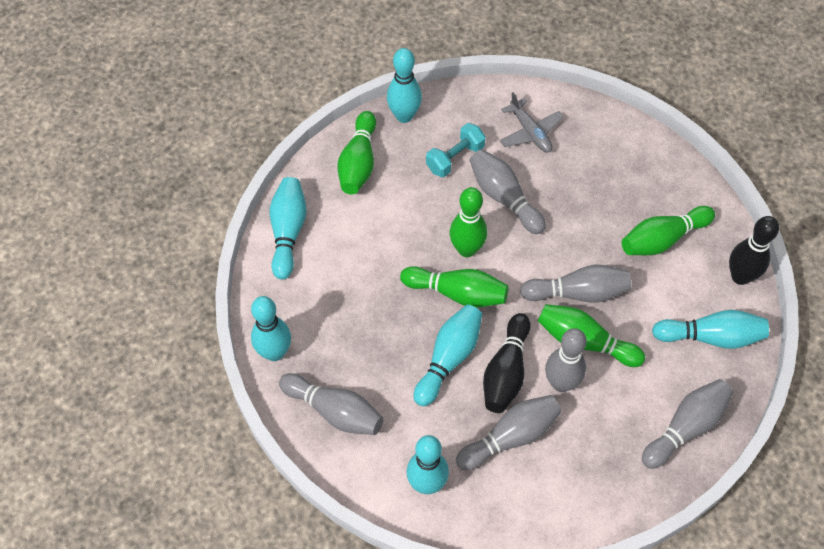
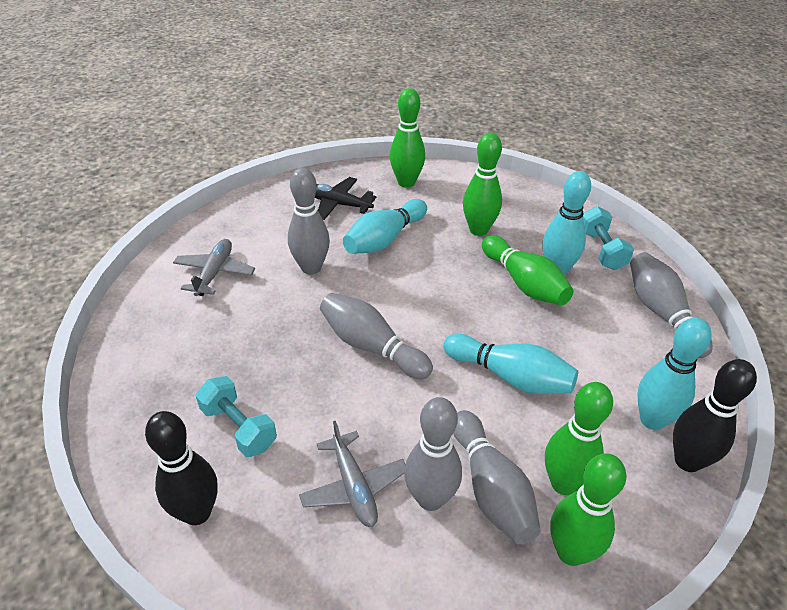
black plane: 0 -> 1
grey bowling pin: 6 -> 5
grey plane: 1 -> 2
turquoise bowling pin: 6 -> 4
turquoise dumbbell: 1 -> 2

